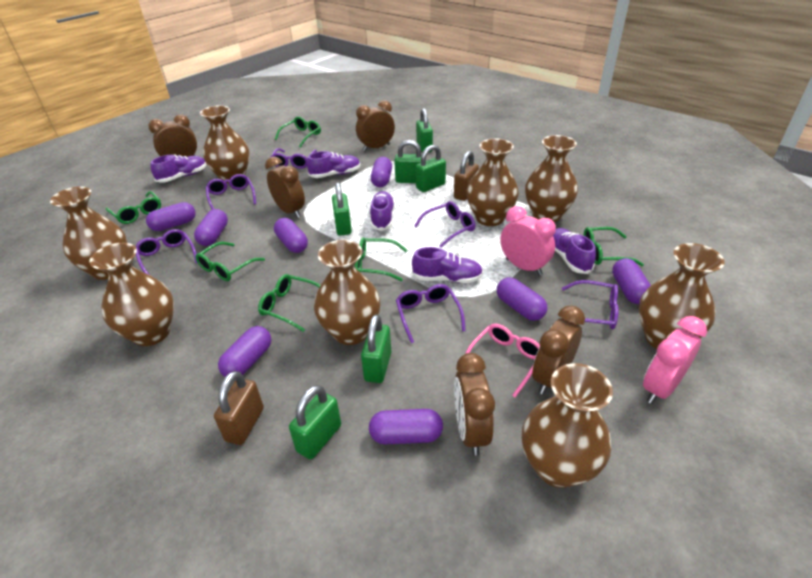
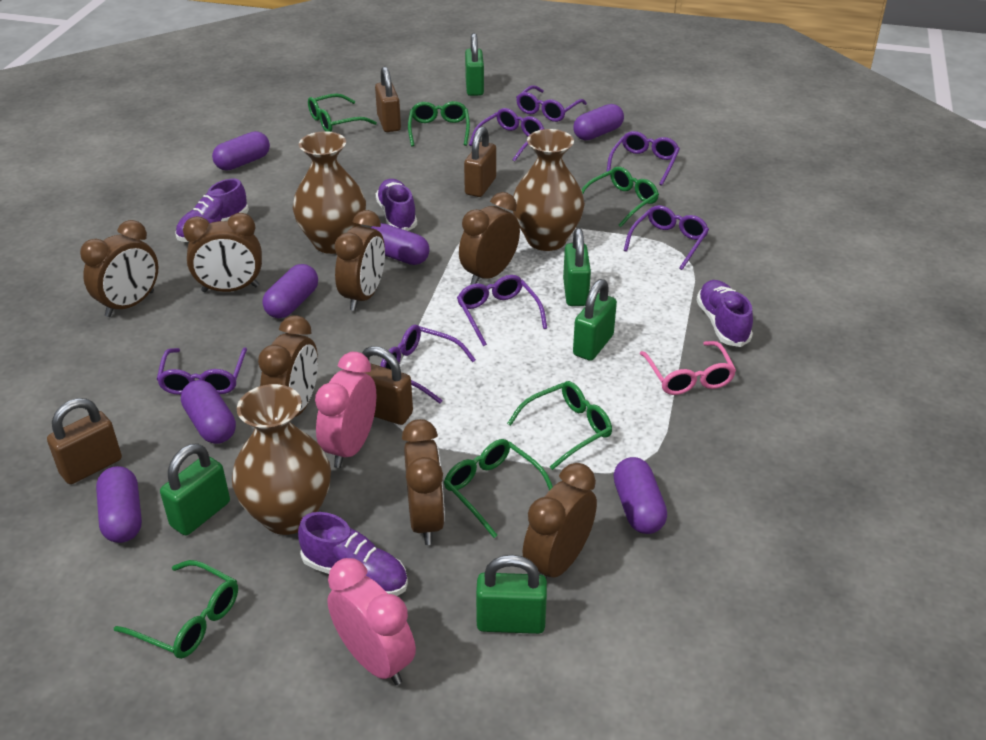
brown clock: 5 -> 7
brown padlock: 2 -> 4
brown vase: 8 -> 3
green padlock: 6 -> 5
purple capsule: 8 -> 7
purple glasses: 6 -> 7
purple shoe: 5 -> 4

